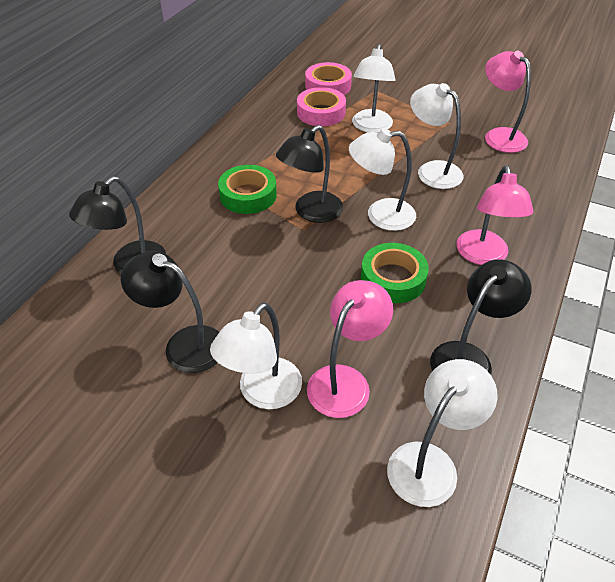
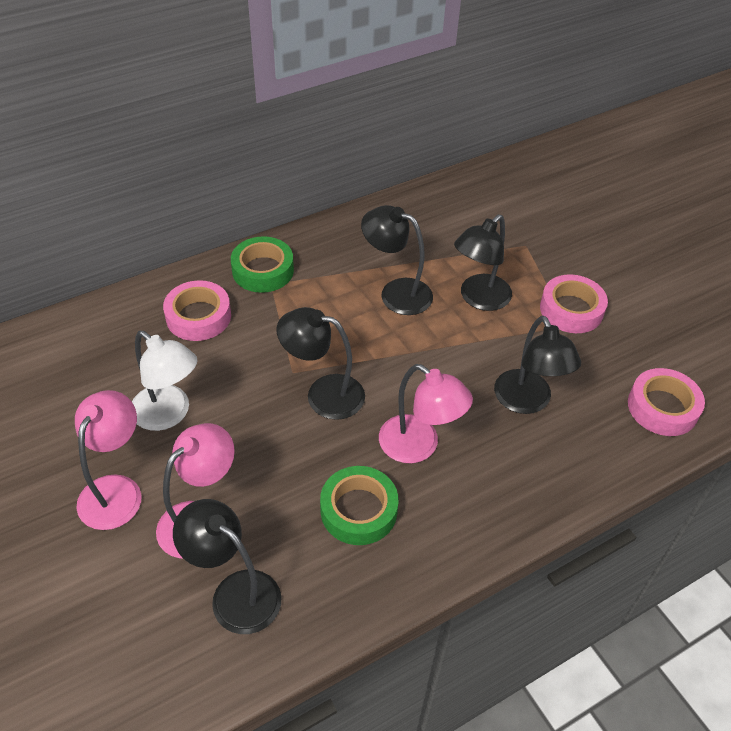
black lamp: 4 -> 5
pink tape: 2 -> 3
white lamp: 5 -> 1

